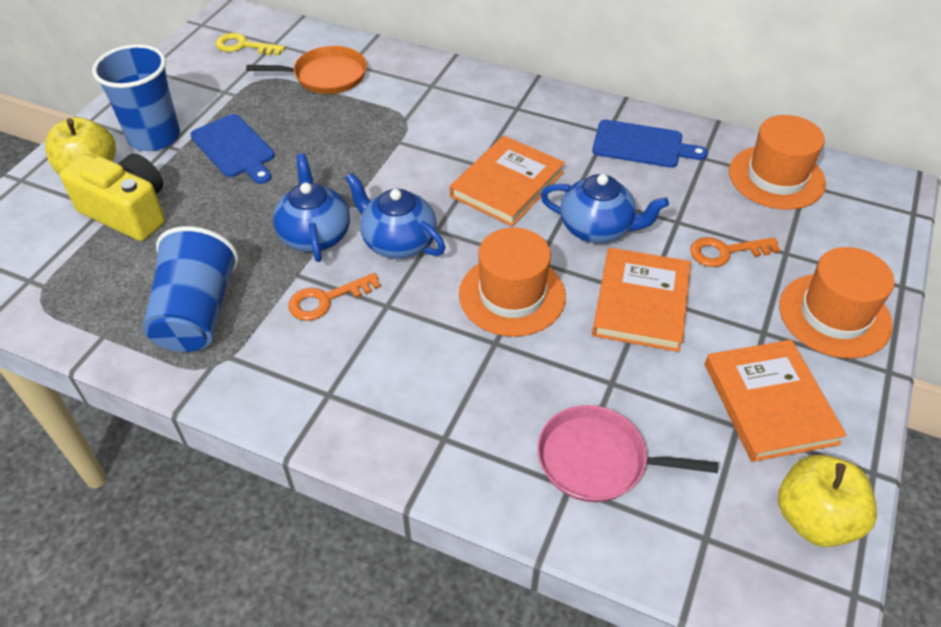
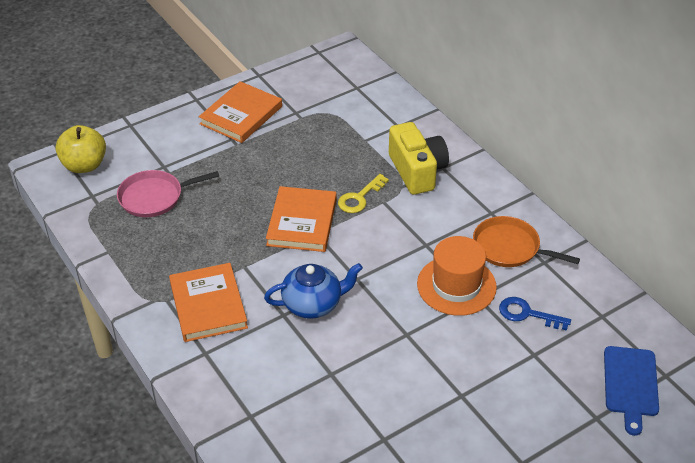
blue cup: 2 -> 0
blue cutting board: 2 -> 1
blue key: 0 -> 1
blue teapot: 3 -> 1
orange hat: 3 -> 1
orange key: 2 -> 0
yellow apple: 2 -> 1

